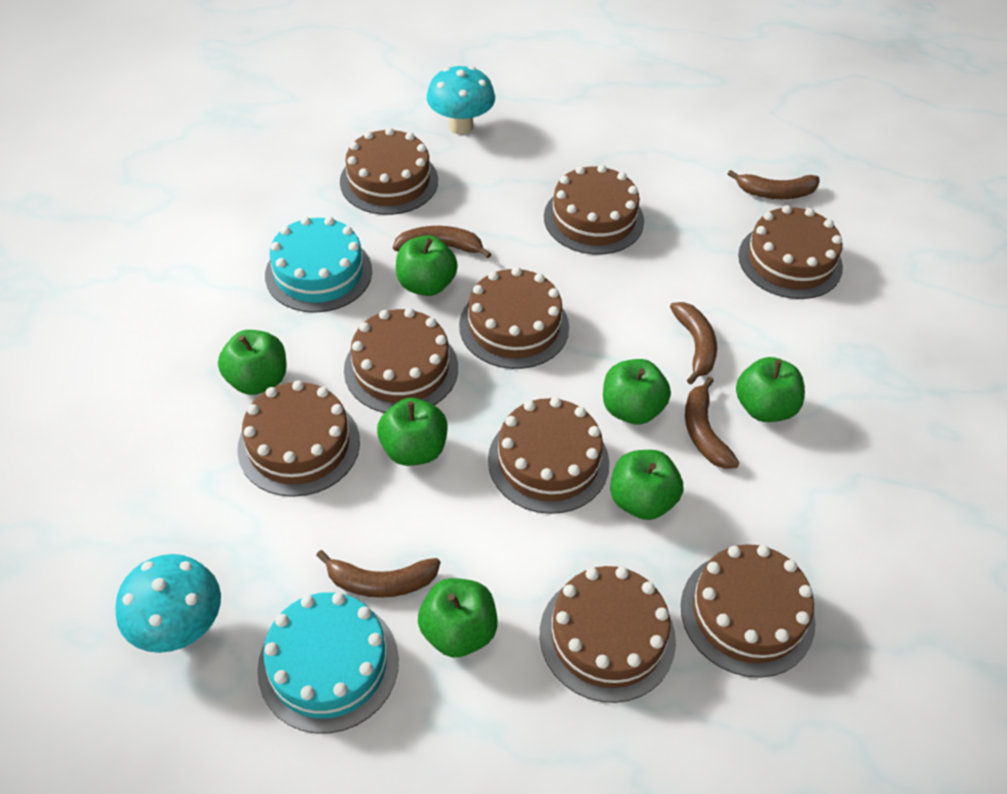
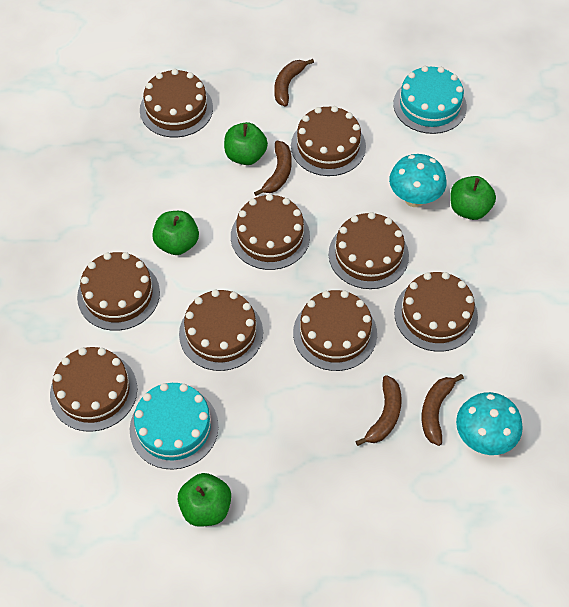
brown banana: 5 -> 4
green apple: 7 -> 4

